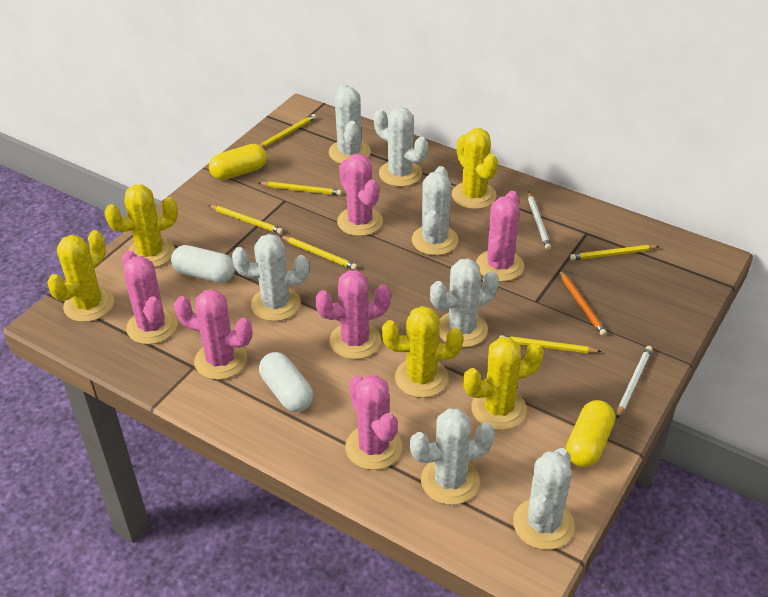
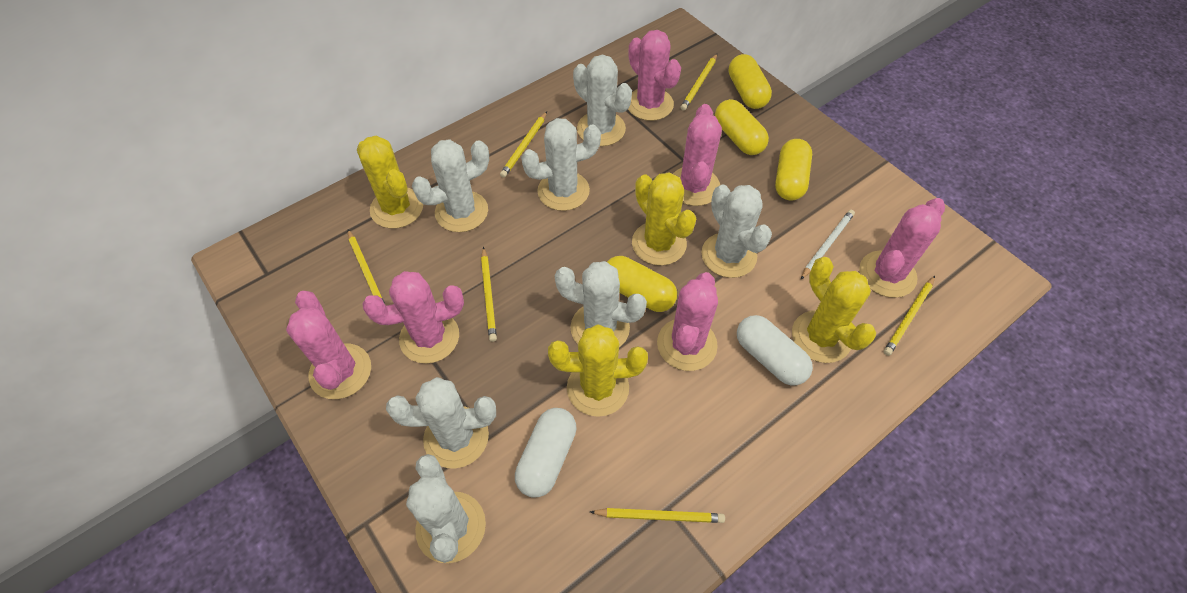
orange pencil: 1 -> 0
white pencil: 2 -> 1
yellow cactus: 5 -> 4
yellow capsule: 2 -> 4

